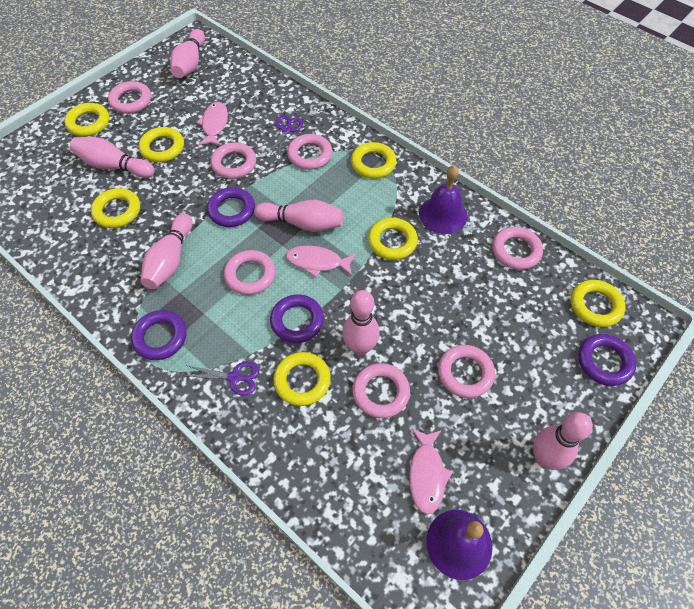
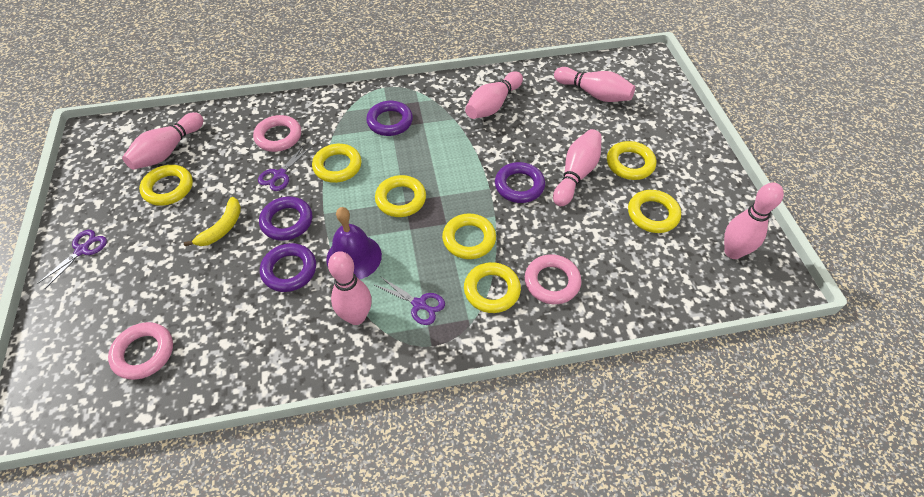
pink fish: 3 -> 0
pink ring: 7 -> 3
purple bell: 2 -> 1
purple scissors: 2 -> 3
yellow banana: 0 -> 1

